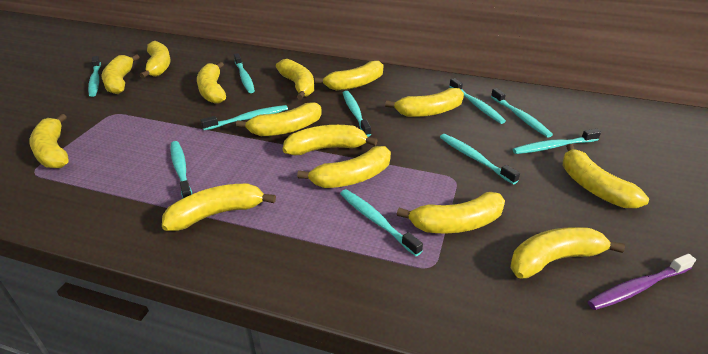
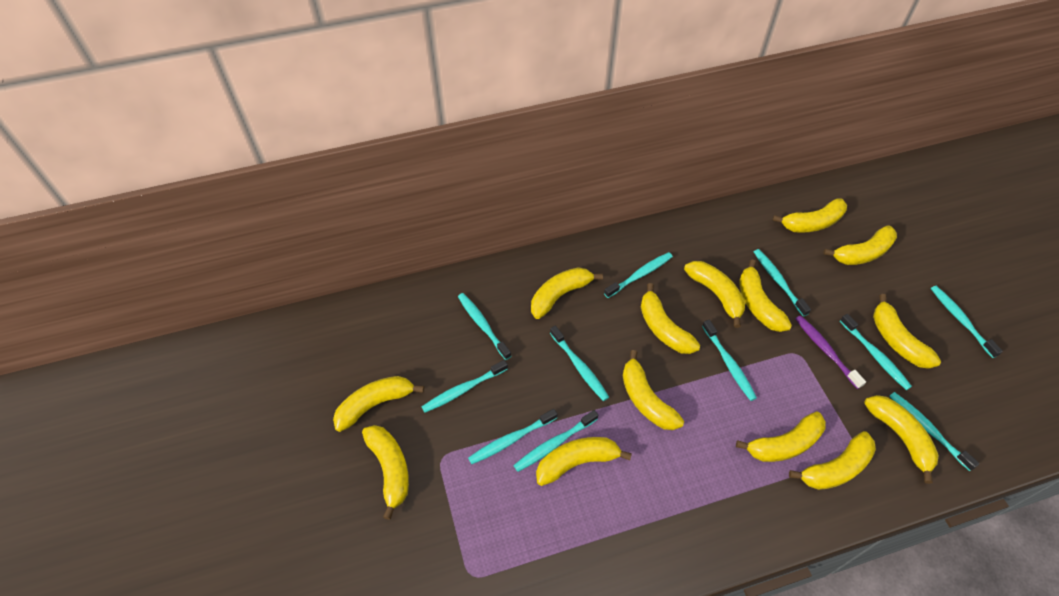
turquoise toothbrush: 10 -> 11

